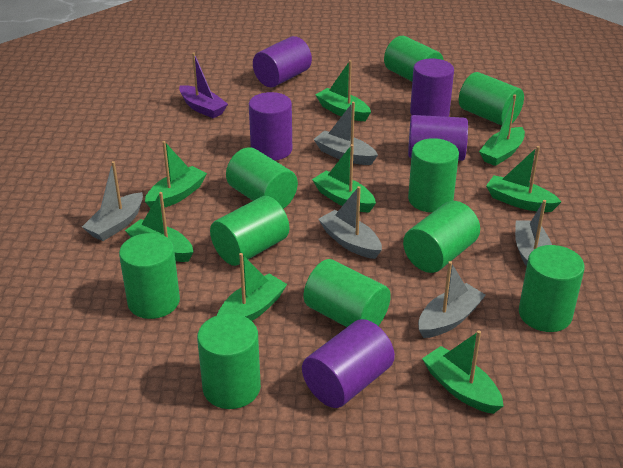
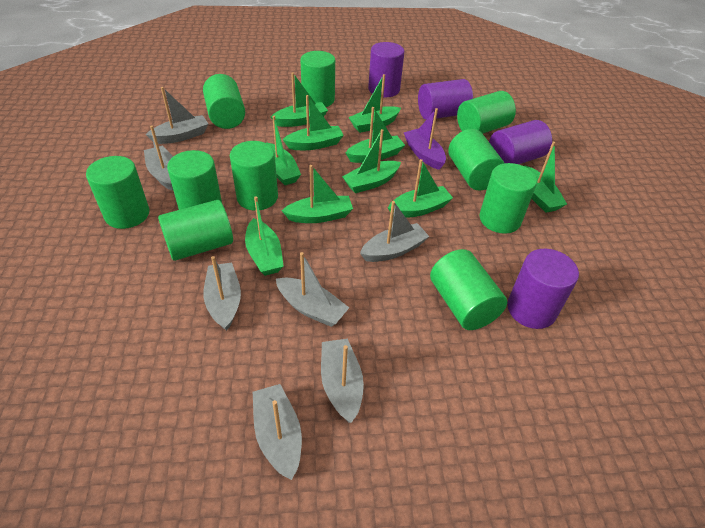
green boat: 8 -> 10
grey boat: 5 -> 7
purple cylinder: 5 -> 4

